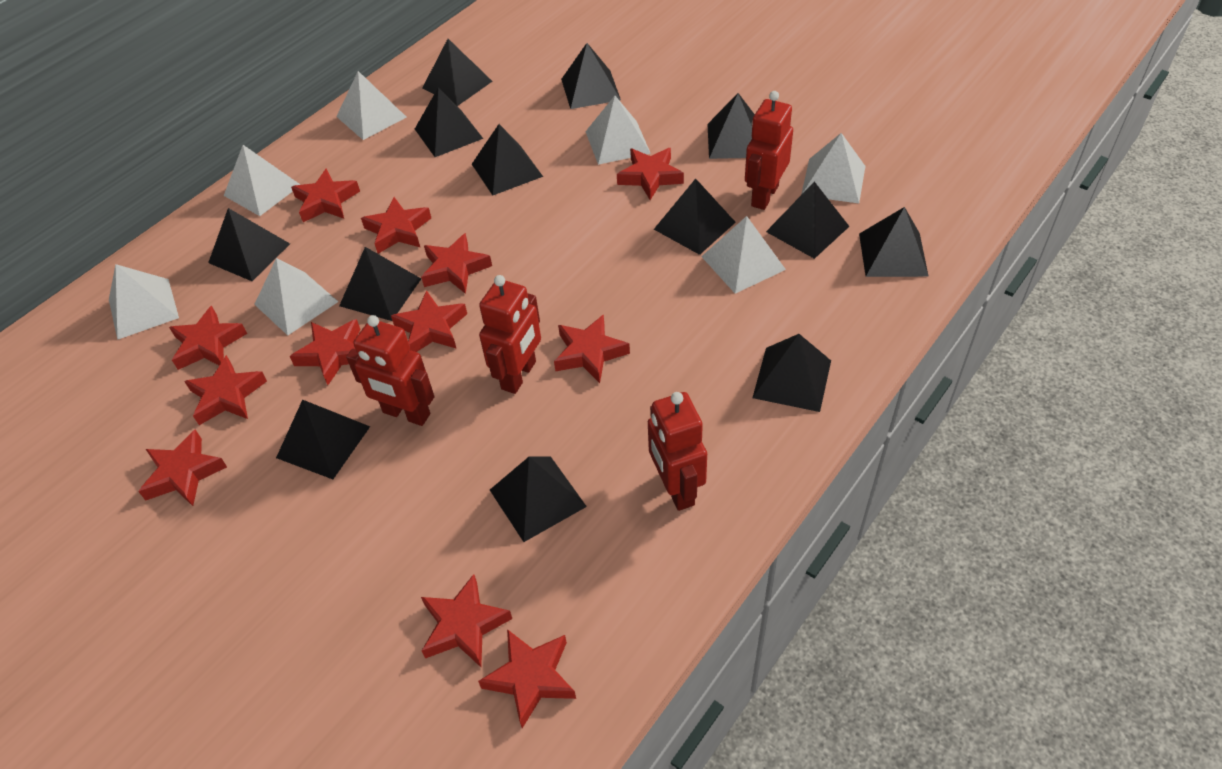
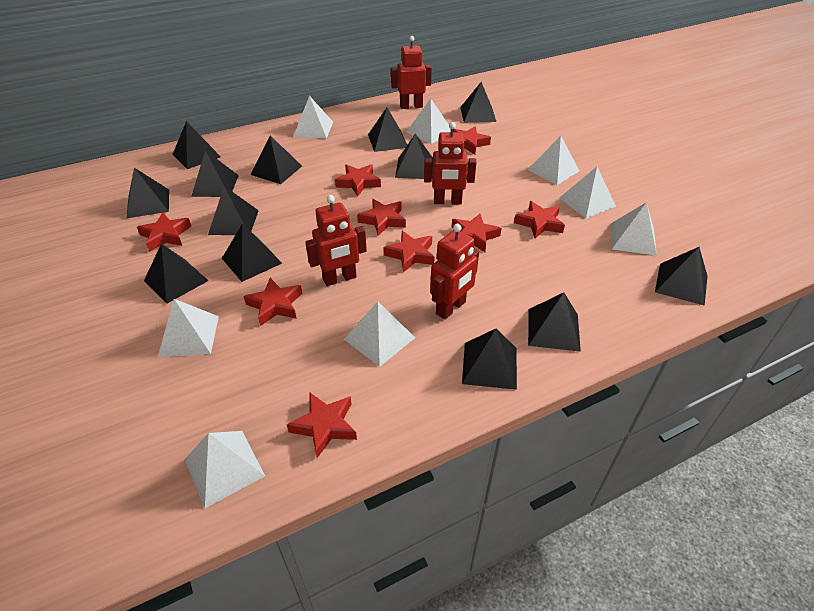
red star: 12 -> 9
white pyramid: 7 -> 8

